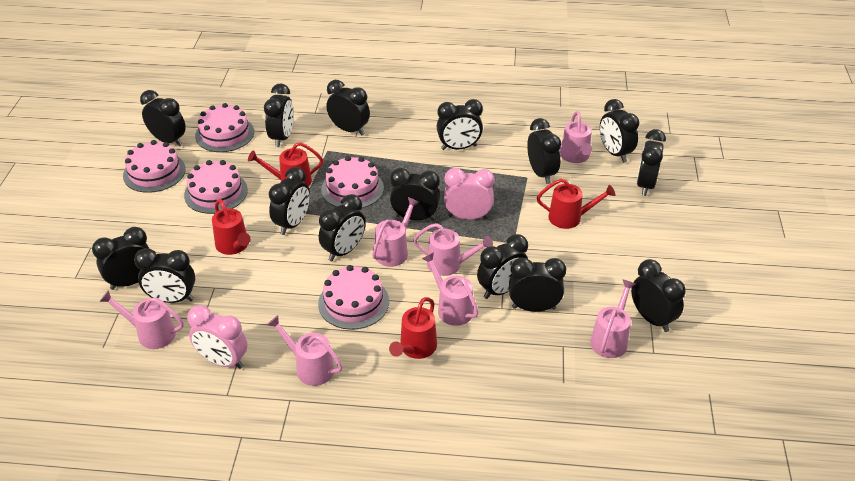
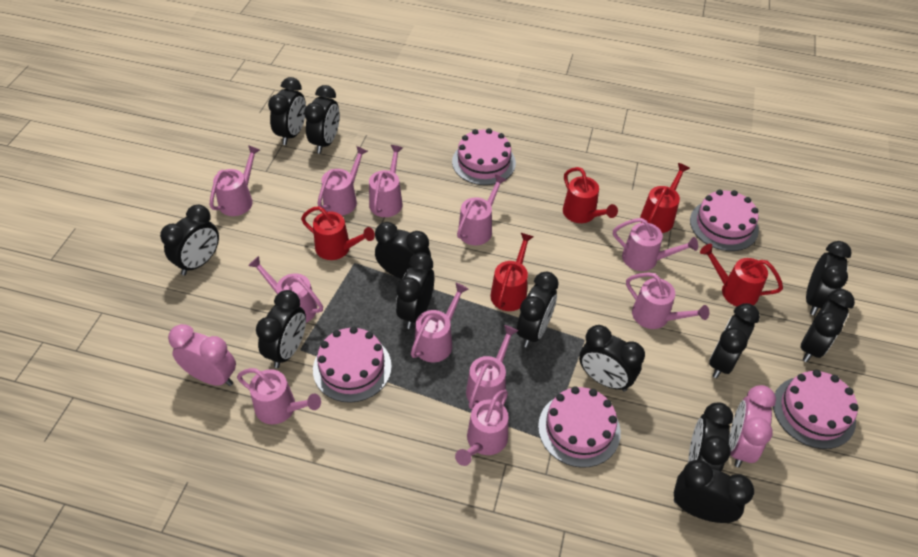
black clock: 15 -> 13
pink watering can: 7 -> 11
red watering can: 4 -> 5

